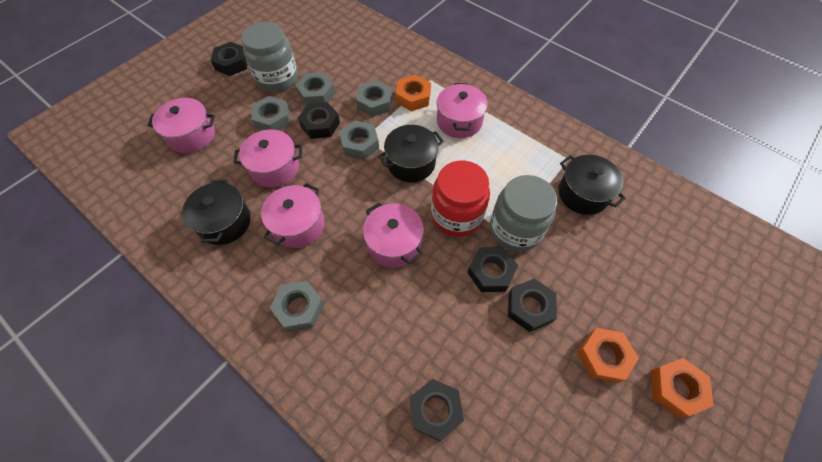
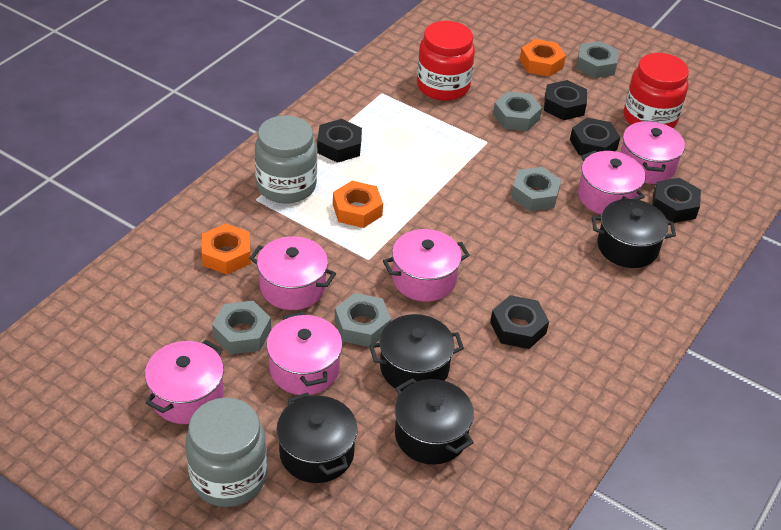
black pot: 3 -> 4
pink pot: 5 -> 6
red jar: 1 -> 2

